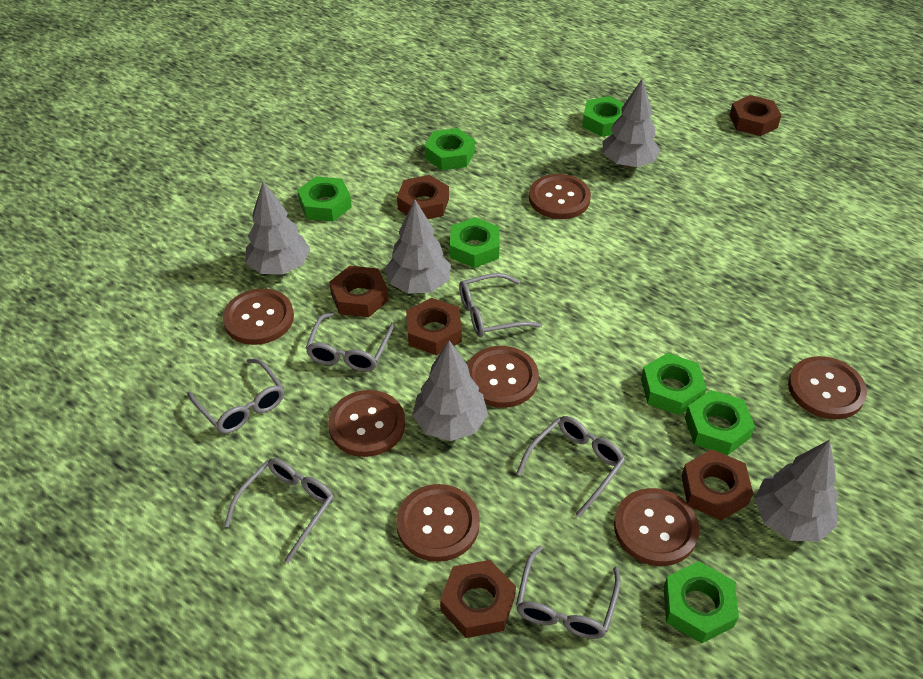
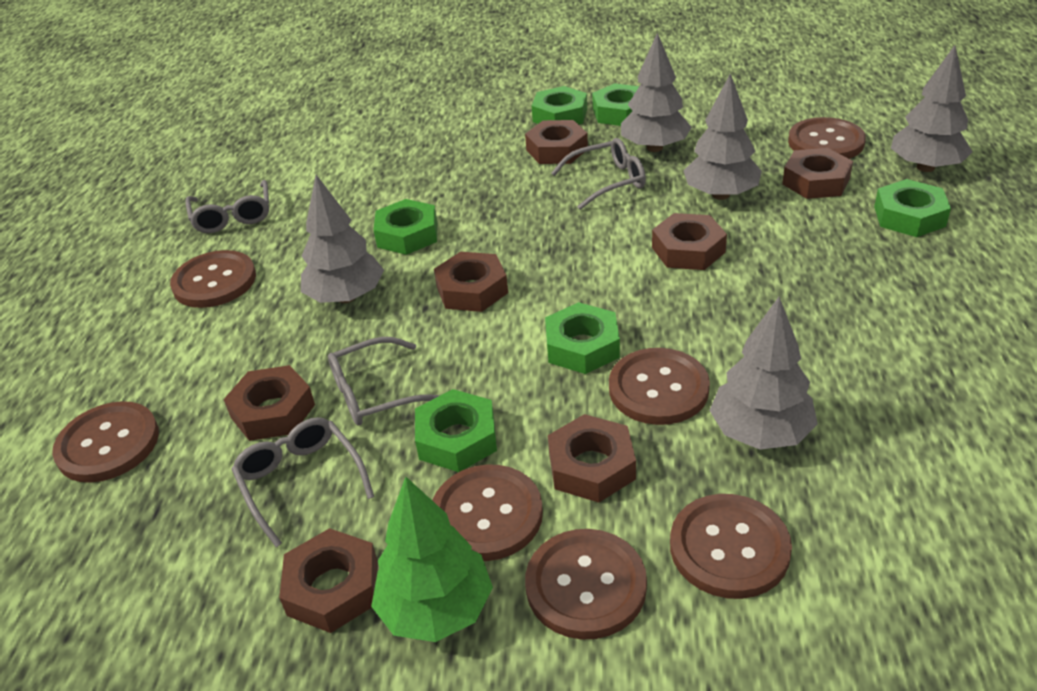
brown nut: 6 -> 7
green nut: 7 -> 6
green tree: 0 -> 1
grey glasses: 6 -> 4

